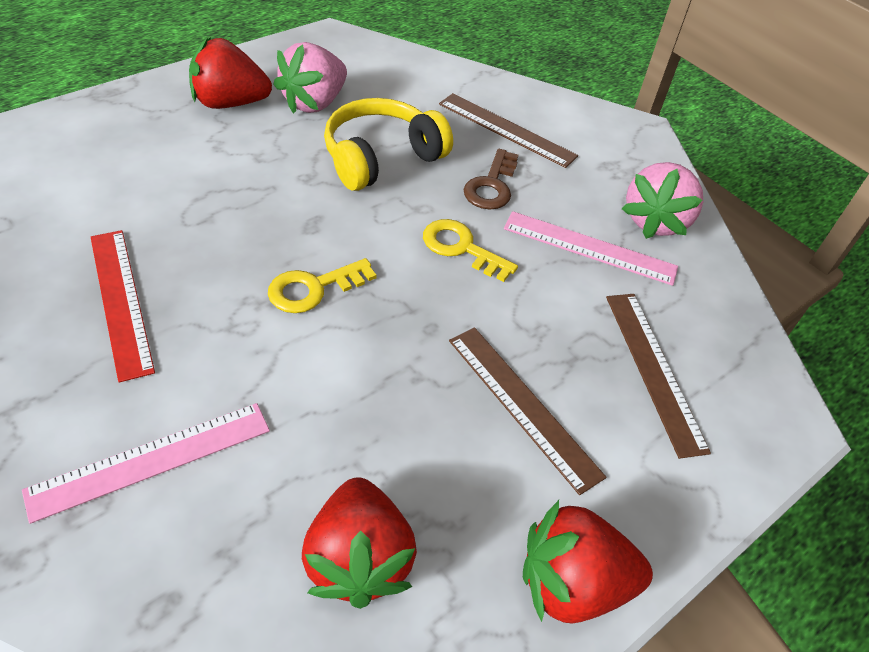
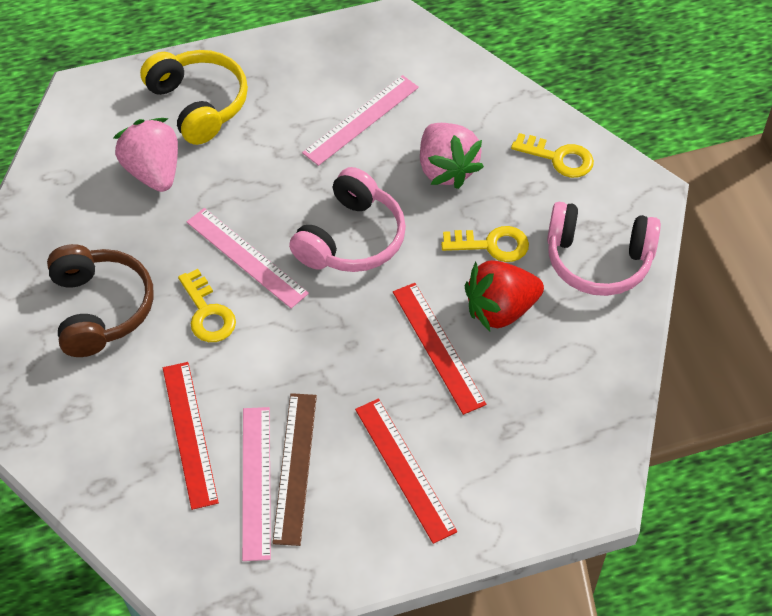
brown headphones: 0 -> 1
brown key: 1 -> 0
brown ruler: 3 -> 1
pink headphones: 0 -> 2
pink ruler: 2 -> 3
red ruler: 1 -> 3
red strawberry: 3 -> 1
yellow key: 2 -> 3

